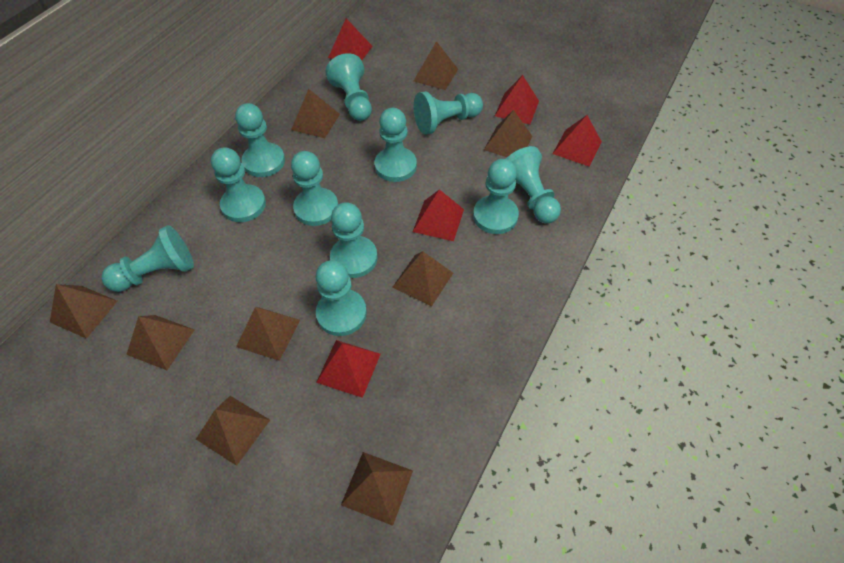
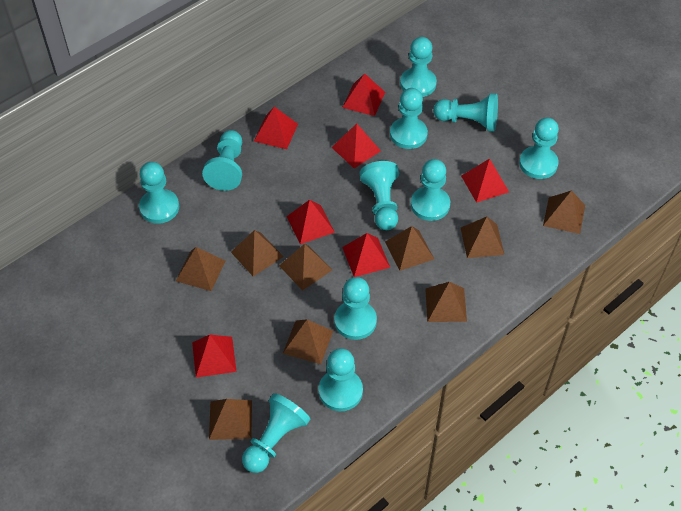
red pyramid: 5 -> 7

